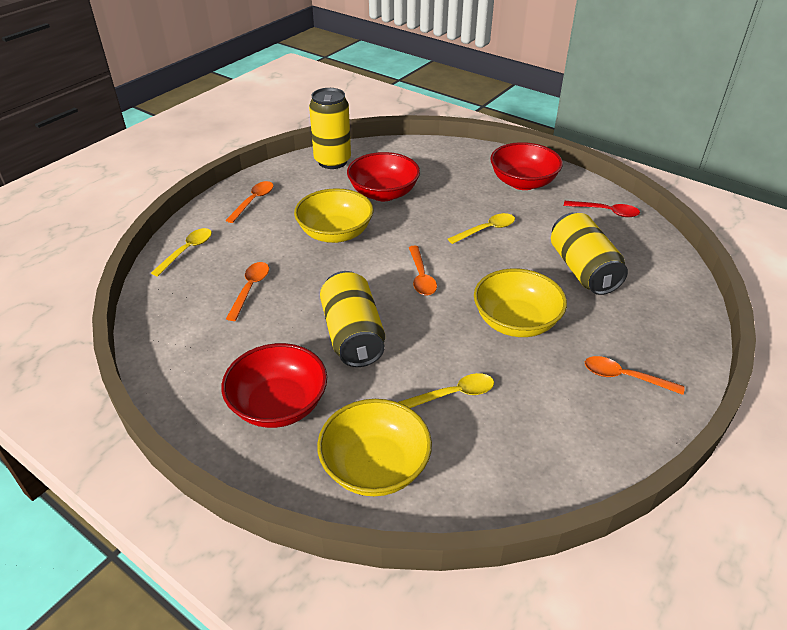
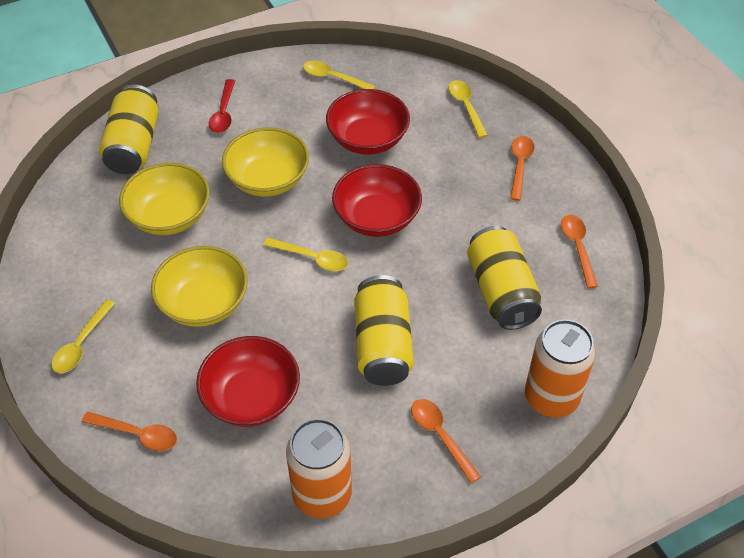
orange can: 0 -> 2
yellow spoon: 3 -> 4

